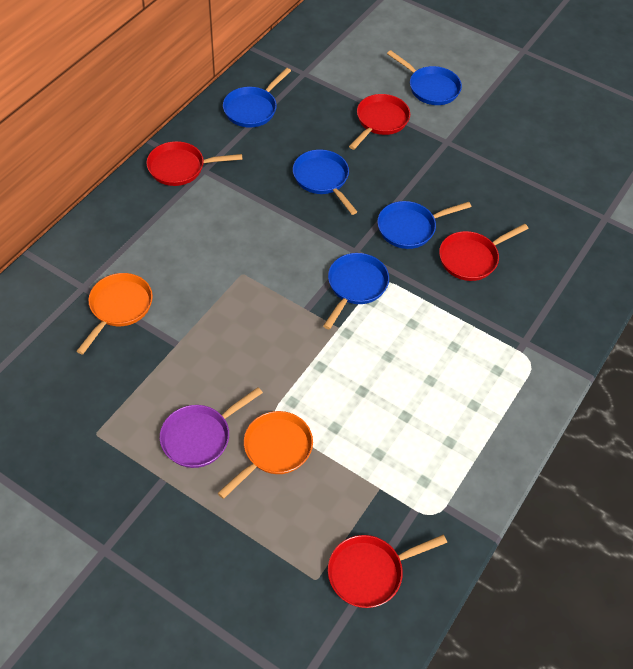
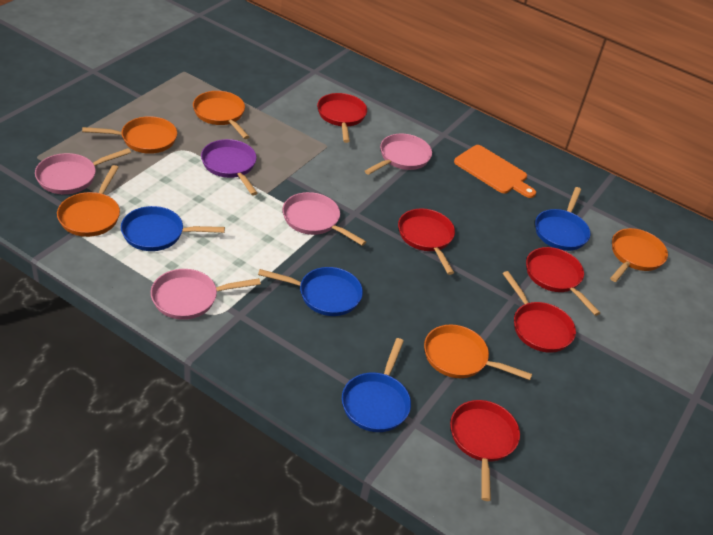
blue pan: 5 -> 4
orange cutting board: 0 -> 1
orange pan: 2 -> 5
pink pan: 0 -> 4
red pan: 4 -> 5

